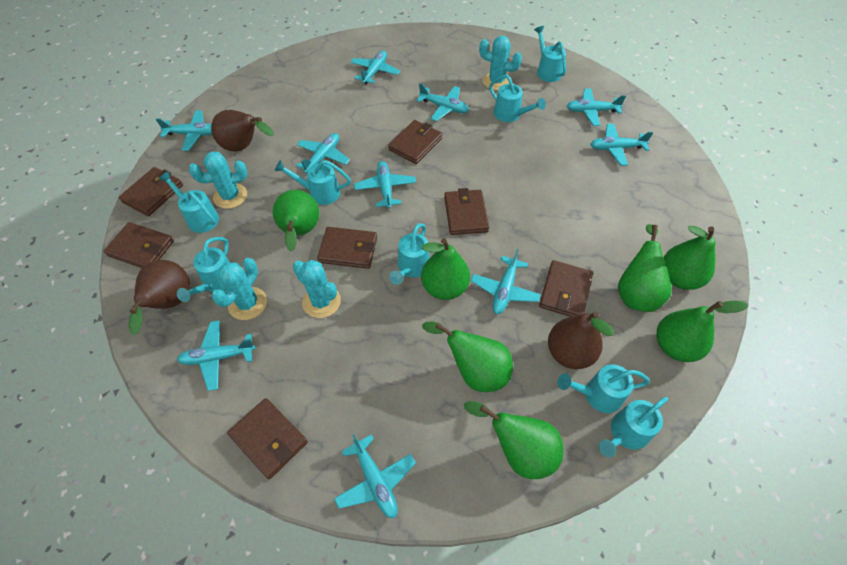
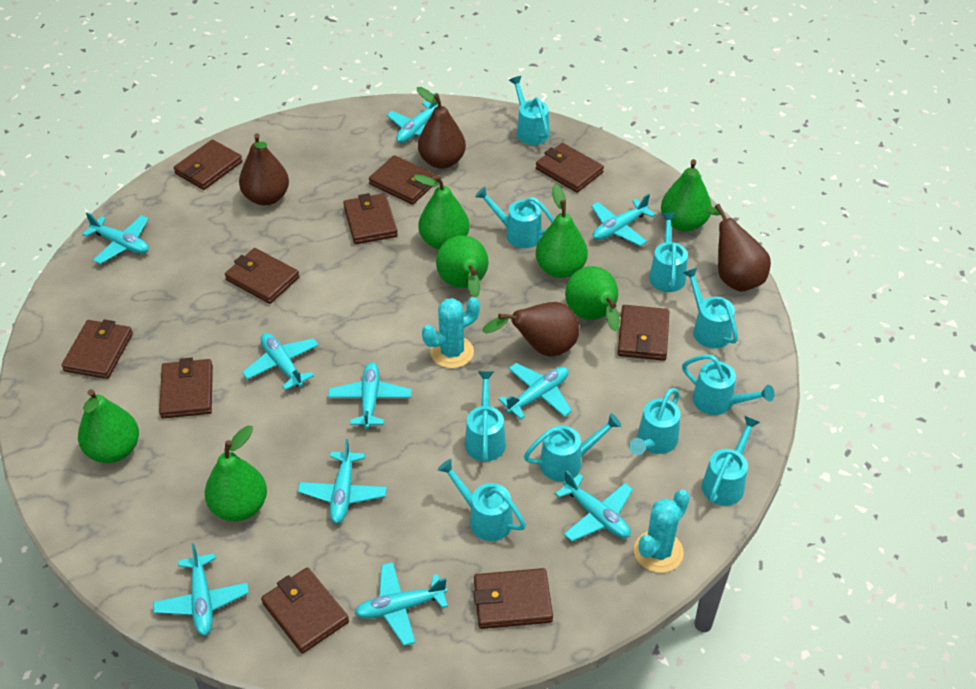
brown pear: 3 -> 4
brown wallet: 7 -> 10
turquoise cactus: 4 -> 2
turquoise watering can: 8 -> 10

